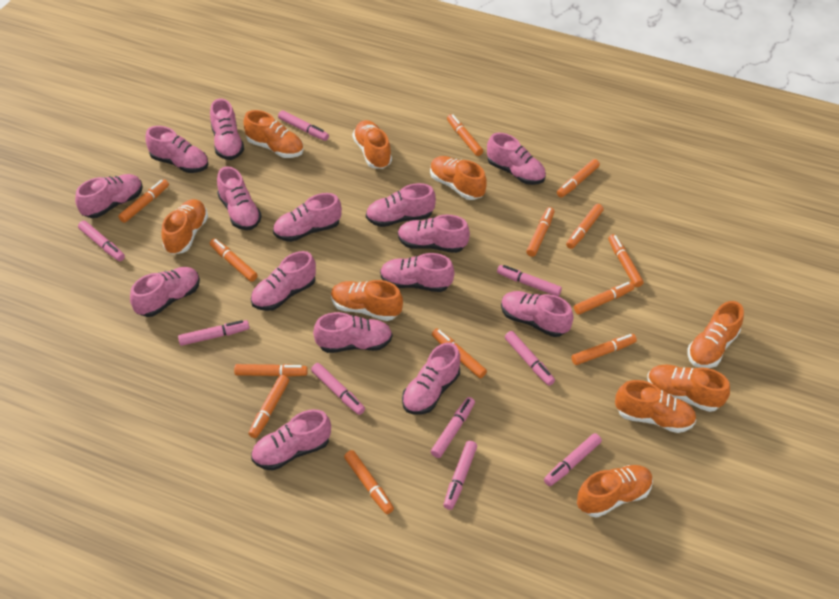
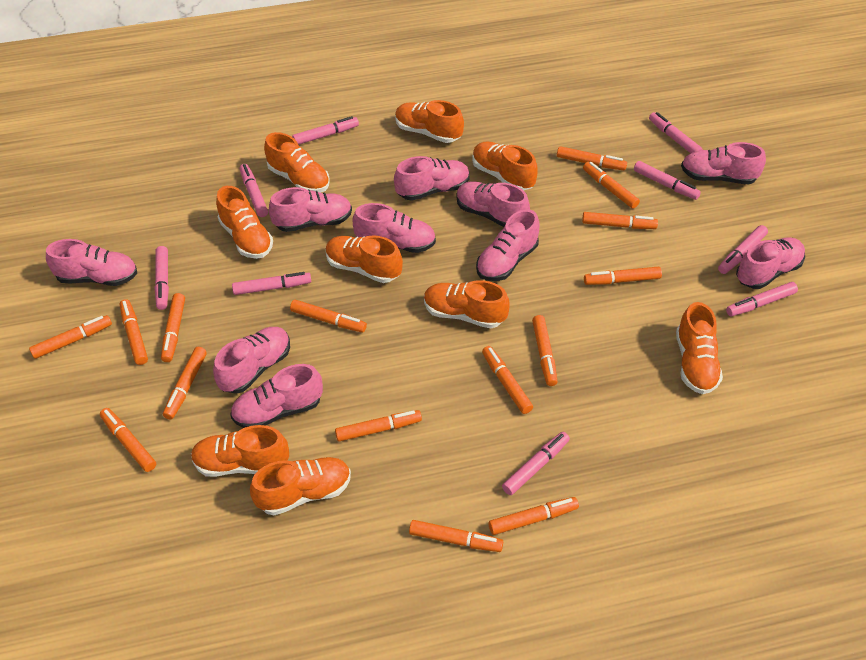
orange marker: 13 -> 15
pink shoe: 15 -> 10

